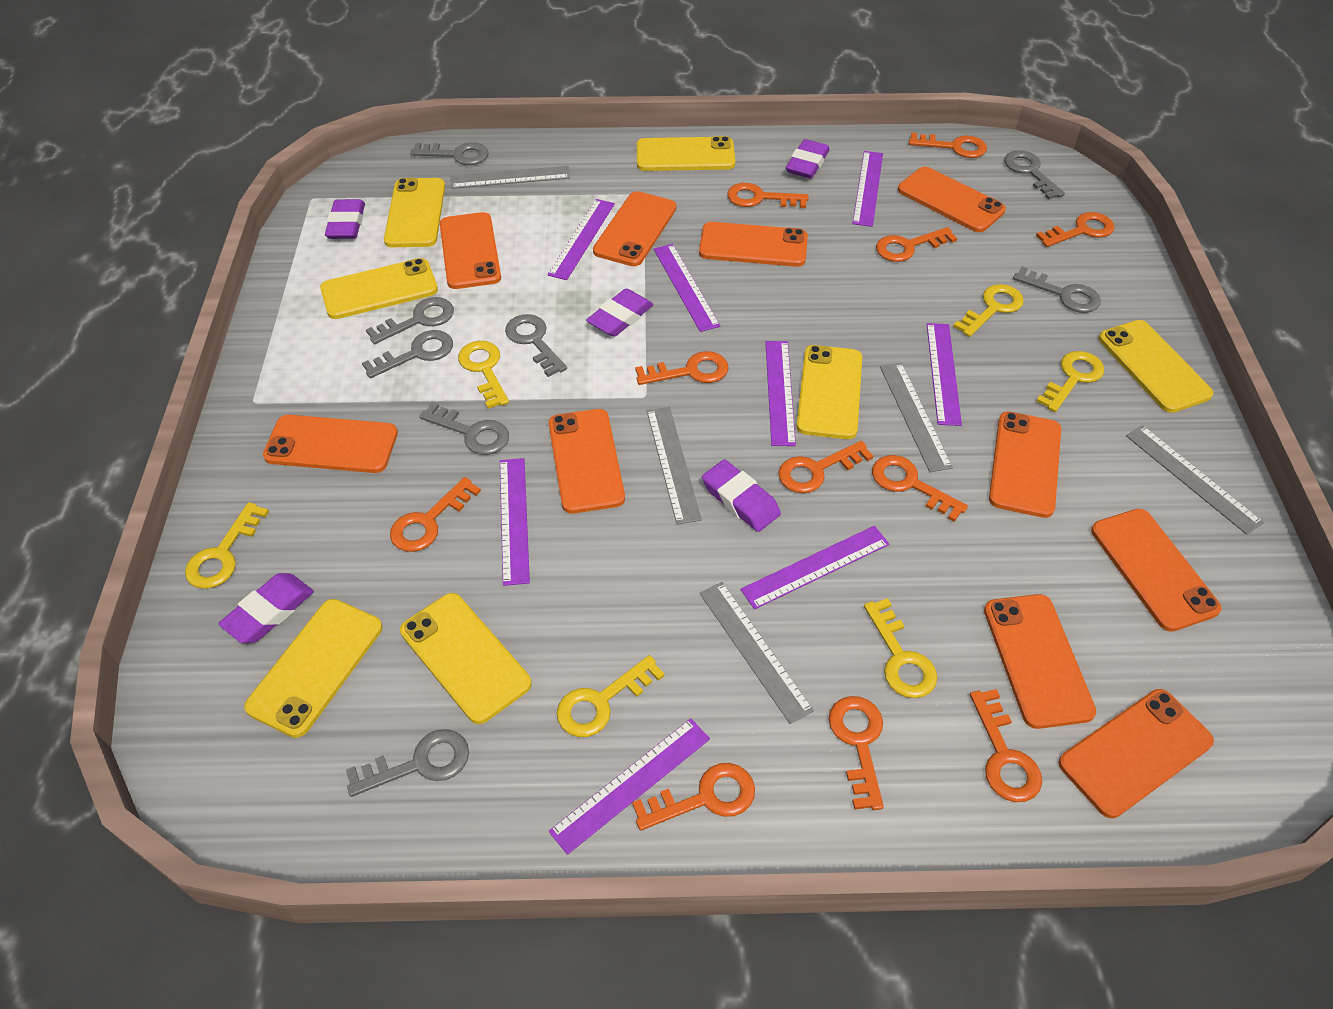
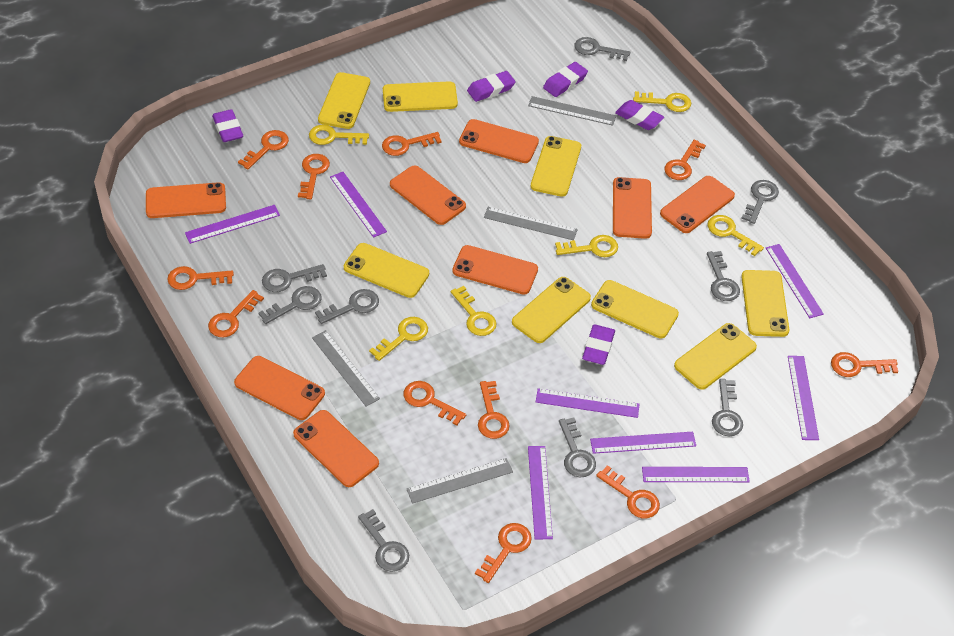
grey key: 8 -> 9
grey ruler: 5 -> 4
orange phone: 10 -> 8
yellow phone: 7 -> 8

